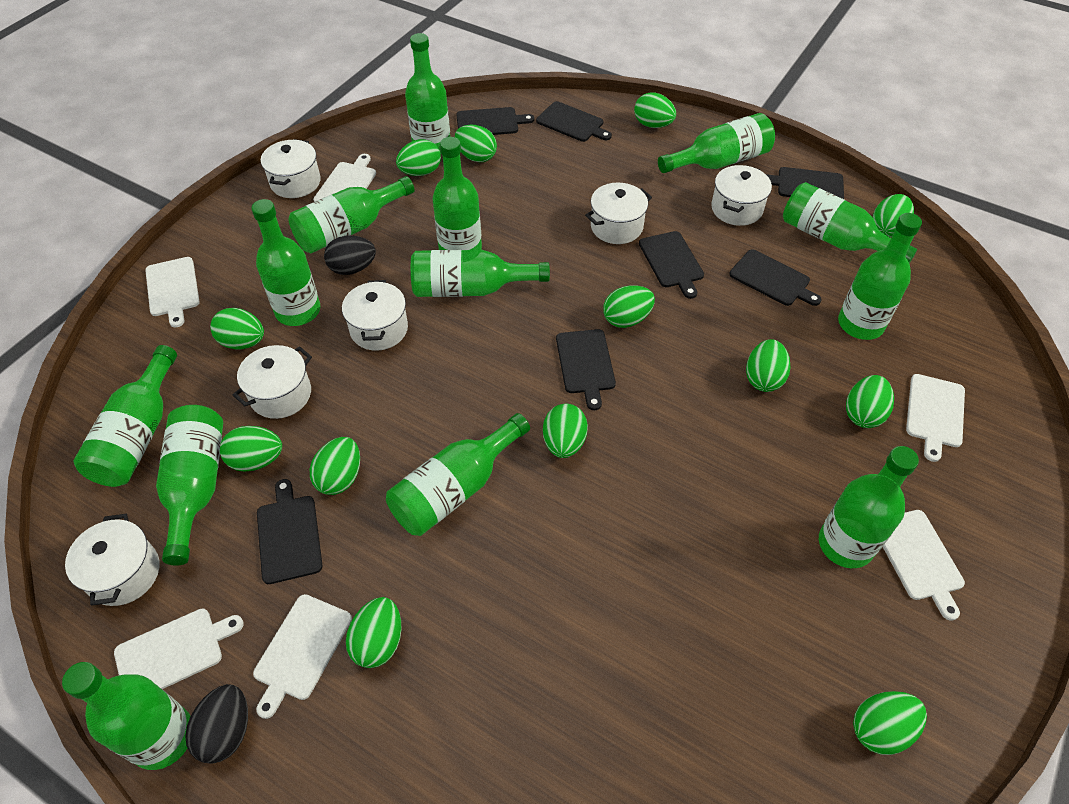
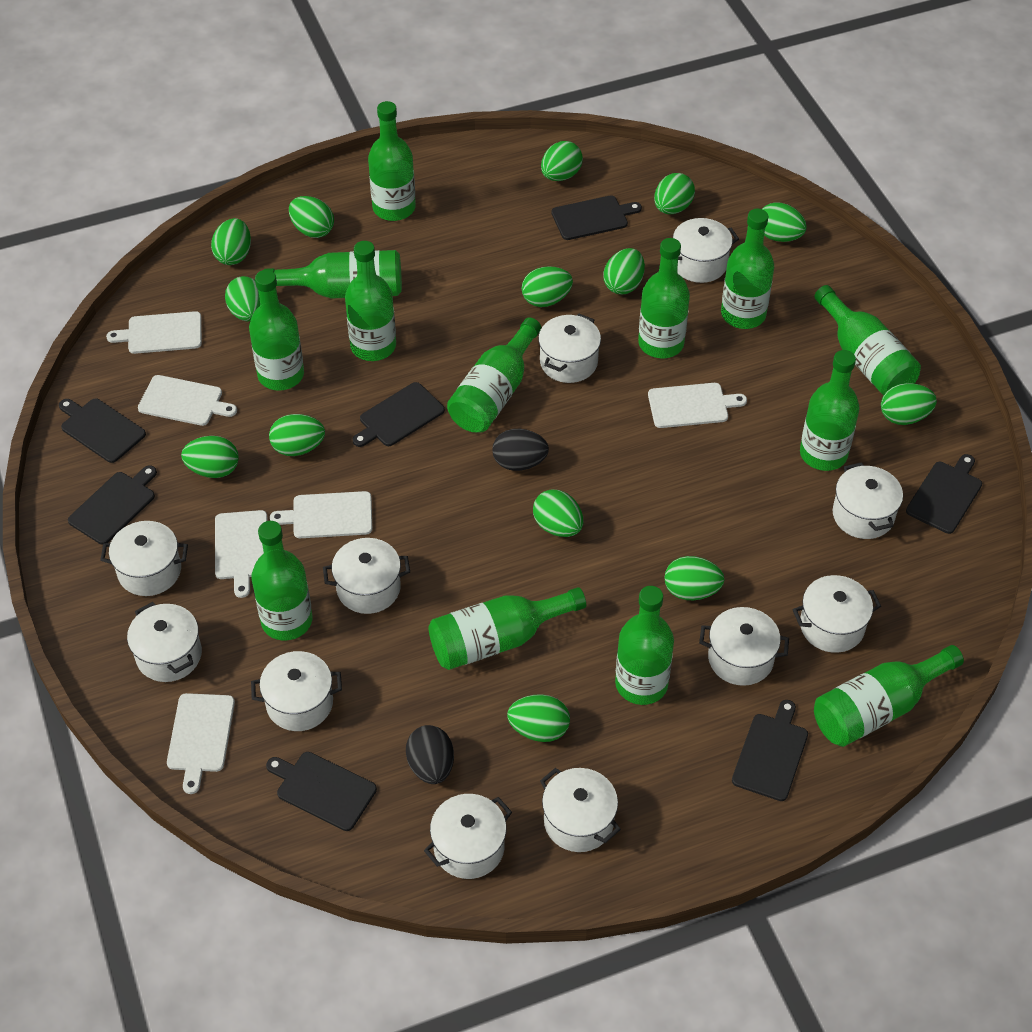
green egg: 13 -> 14
white pot: 6 -> 11

